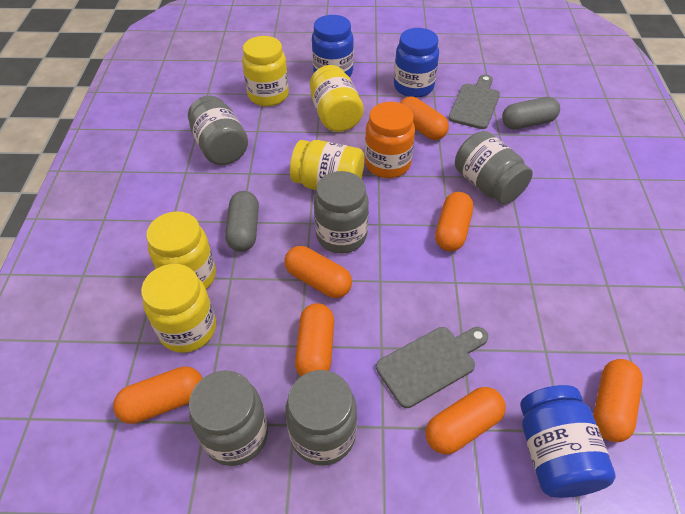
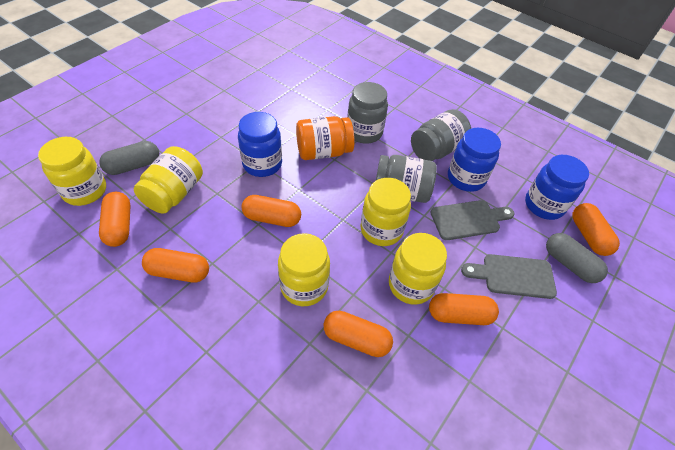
grey jar: 5 -> 3
orange capsule: 7 -> 6

